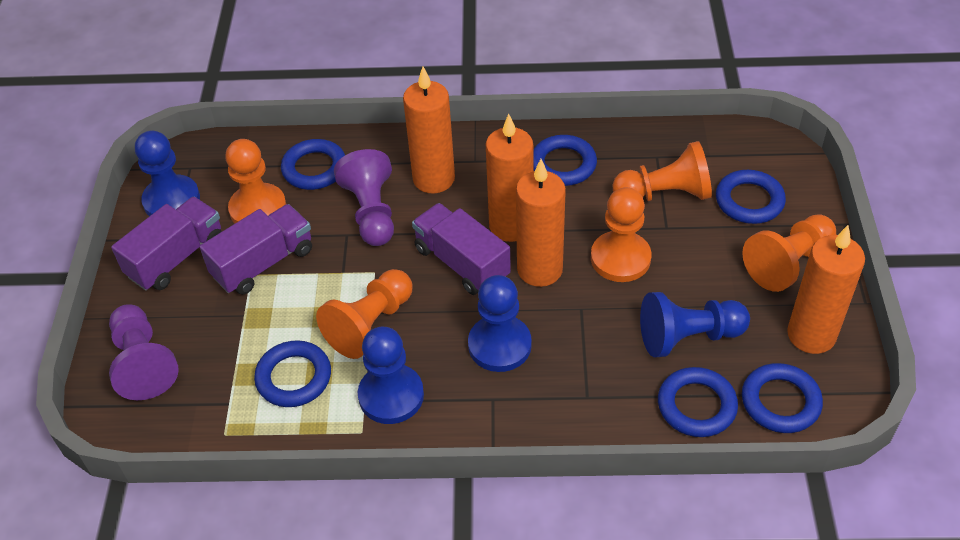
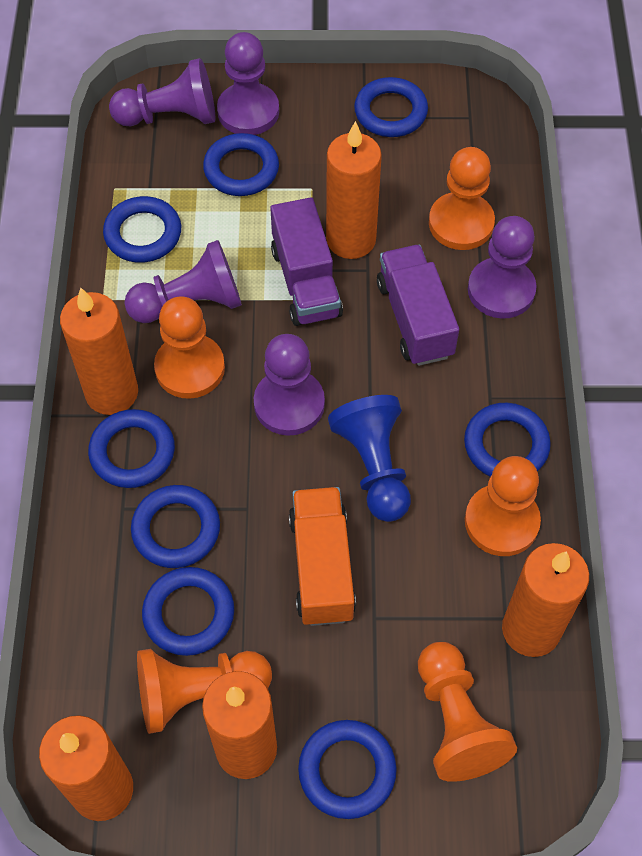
blue pawn: 4 -> 1
blue ring: 6 -> 8
orange candle: 4 -> 5
orange truck: 0 -> 1
purple pawn: 2 -> 5
purple truck: 3 -> 2

